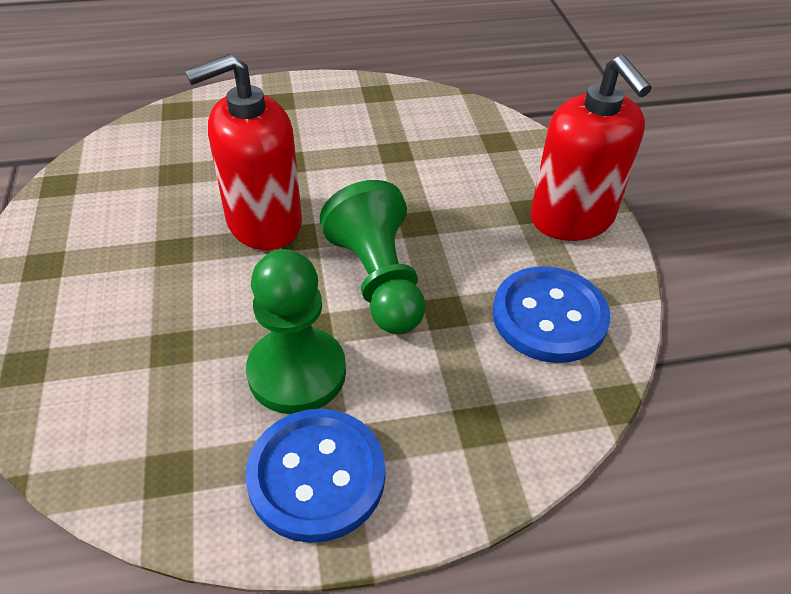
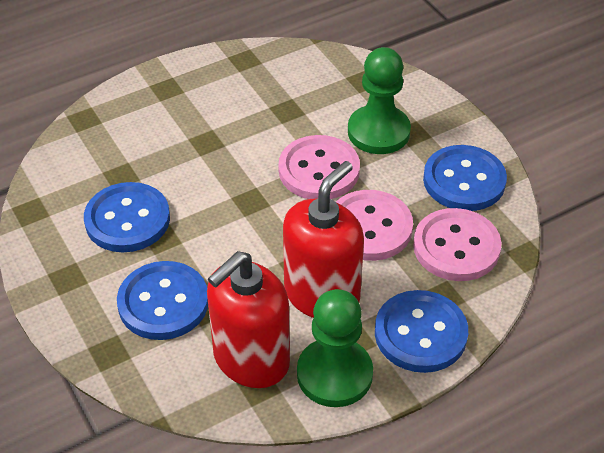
blue button: 2 -> 4
pink button: 0 -> 3

